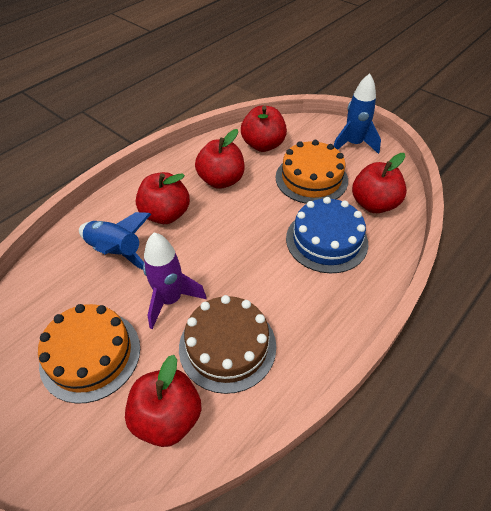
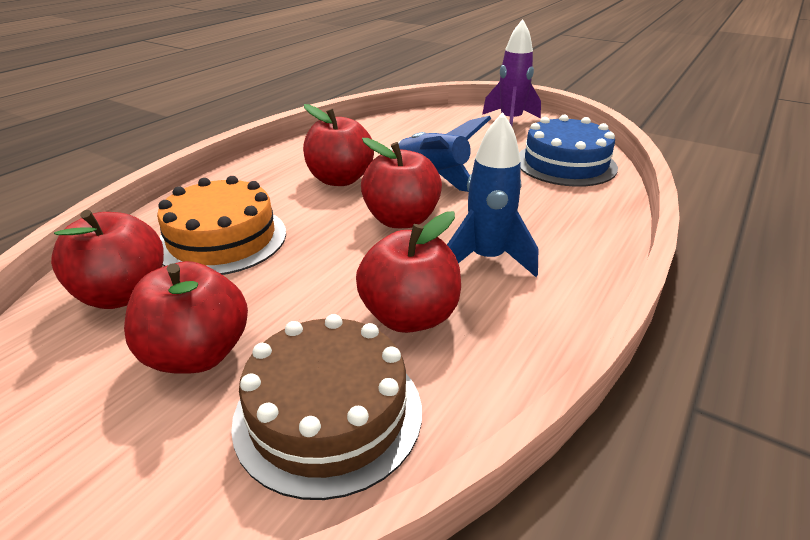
orange cake: 2 -> 1

